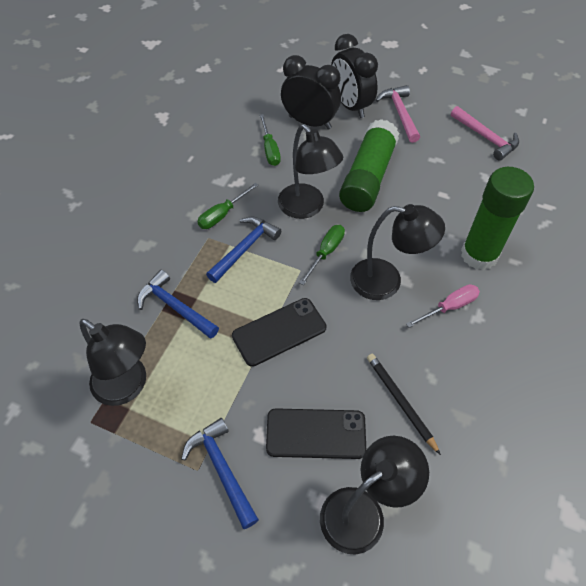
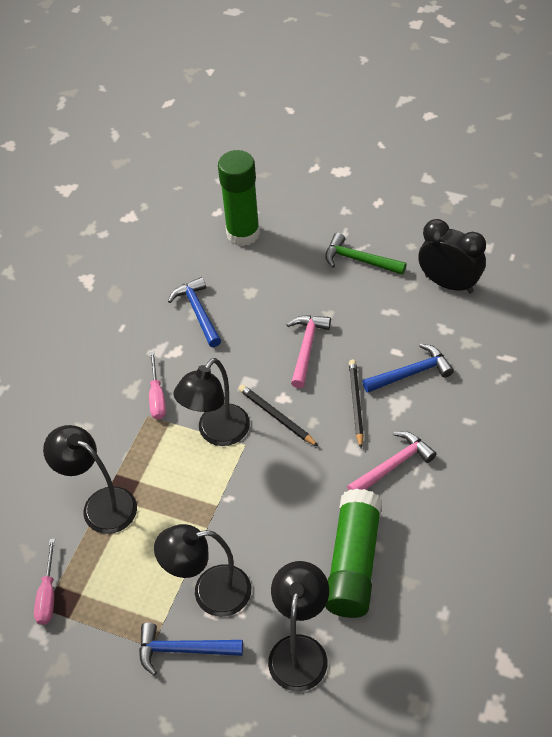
black clock: 2 -> 1
black pencil: 1 -> 2
black phone: 2 -> 0
green hammer: 0 -> 1
green screwdriver: 3 -> 0
pink screwdriver: 1 -> 2

